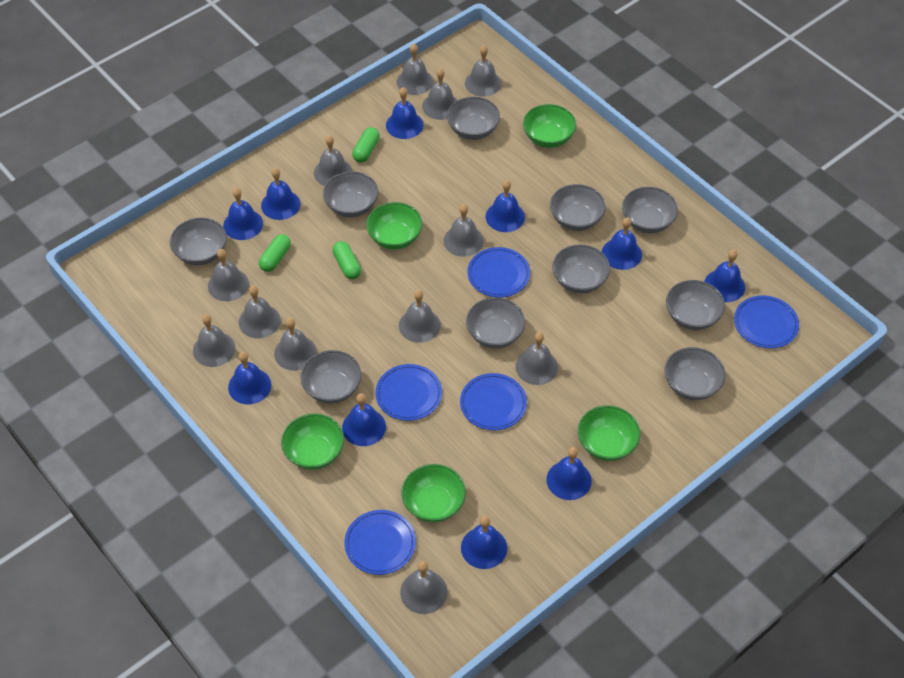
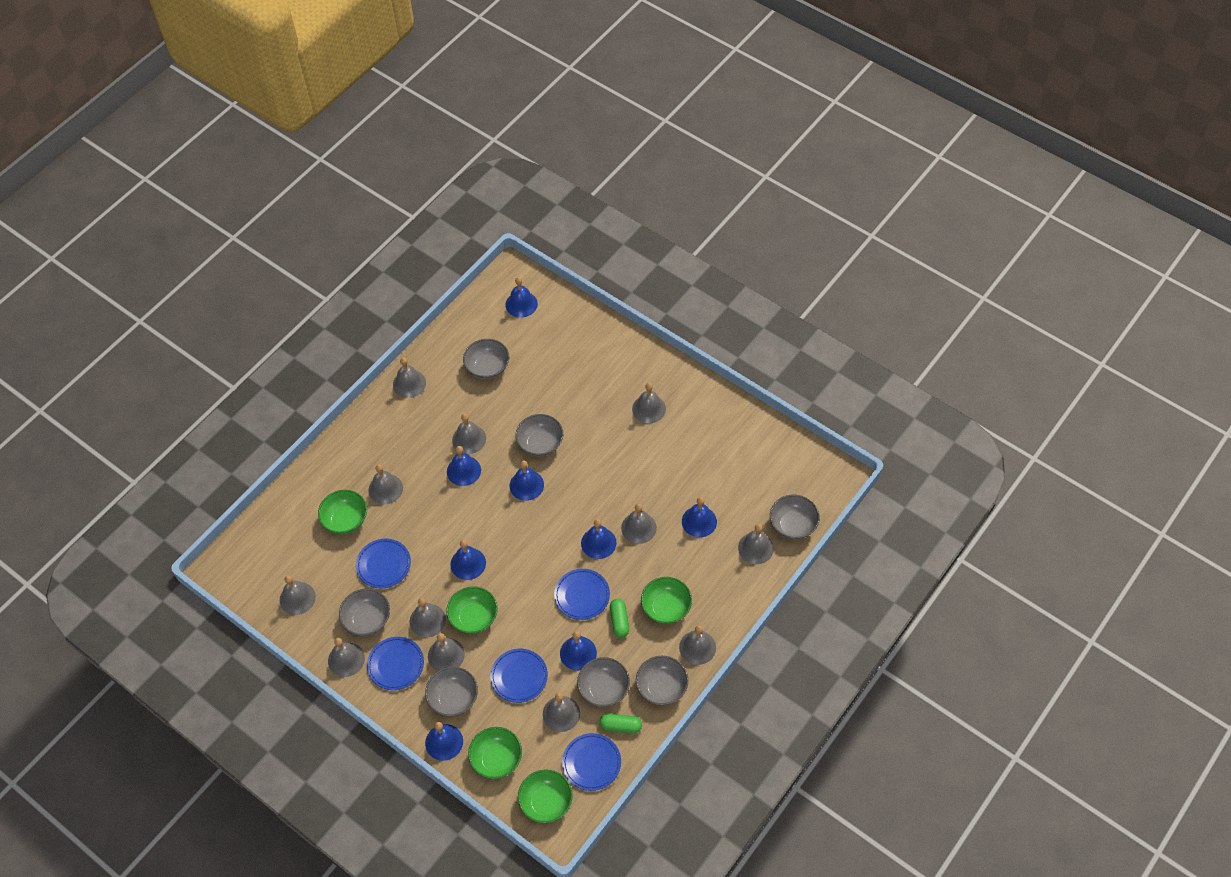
blue bell: 10 -> 8
green capsule: 3 -> 2
grey bowl: 10 -> 7

